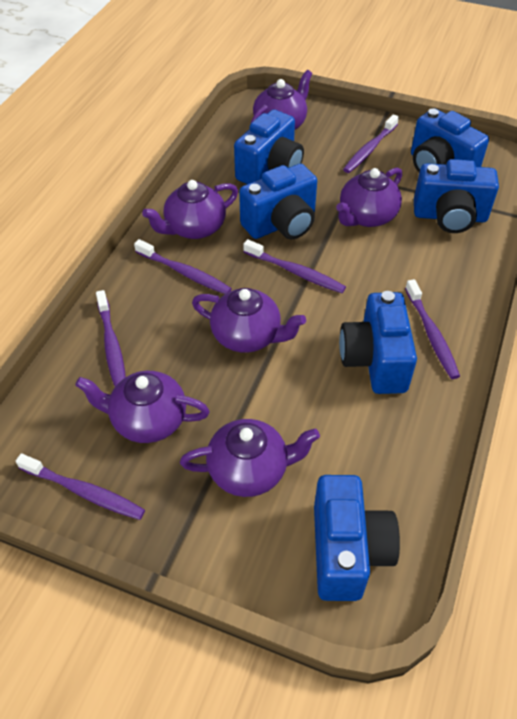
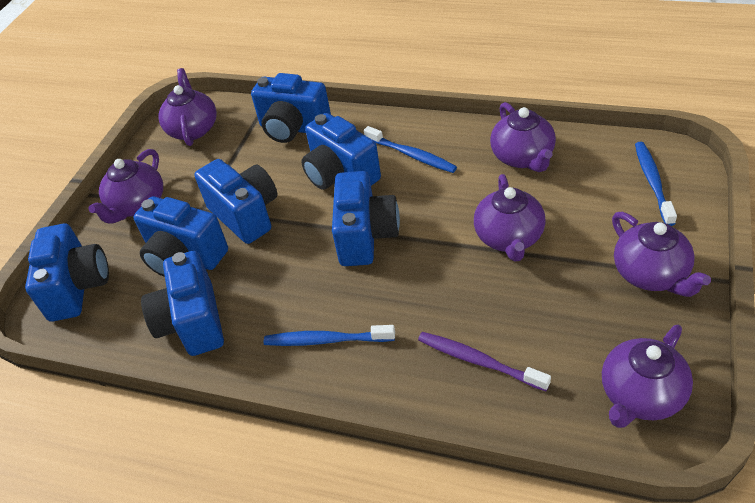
blue camera: 6 -> 7
blue toothbrush: 0 -> 3
purple toothbrush: 6 -> 1

